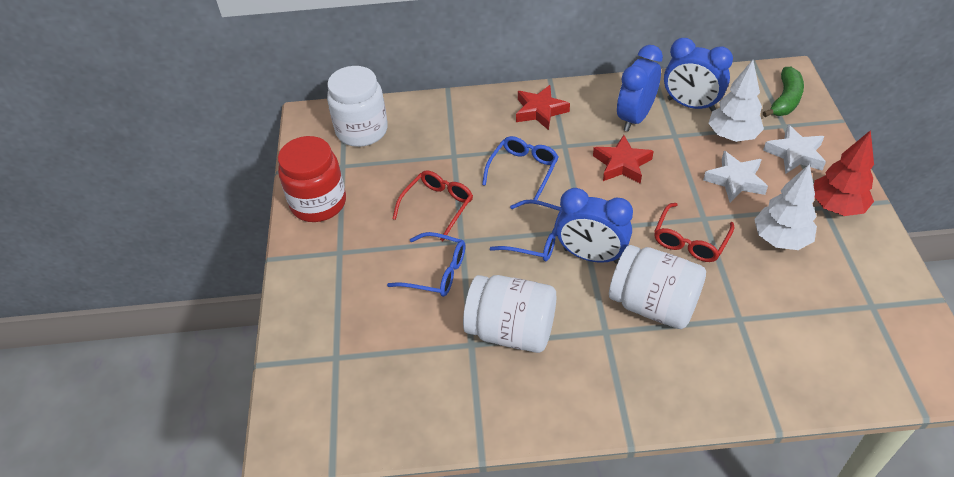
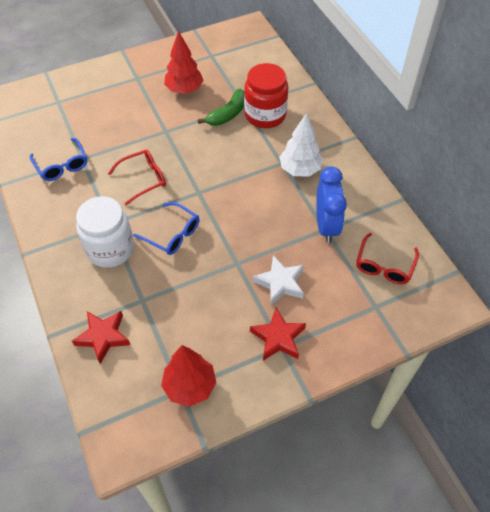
blue clock: 3 -> 1
blue glasses: 3 -> 2
red tree: 1 -> 2
white jar: 3 -> 1
white star: 2 -> 1
white tree: 2 -> 1

